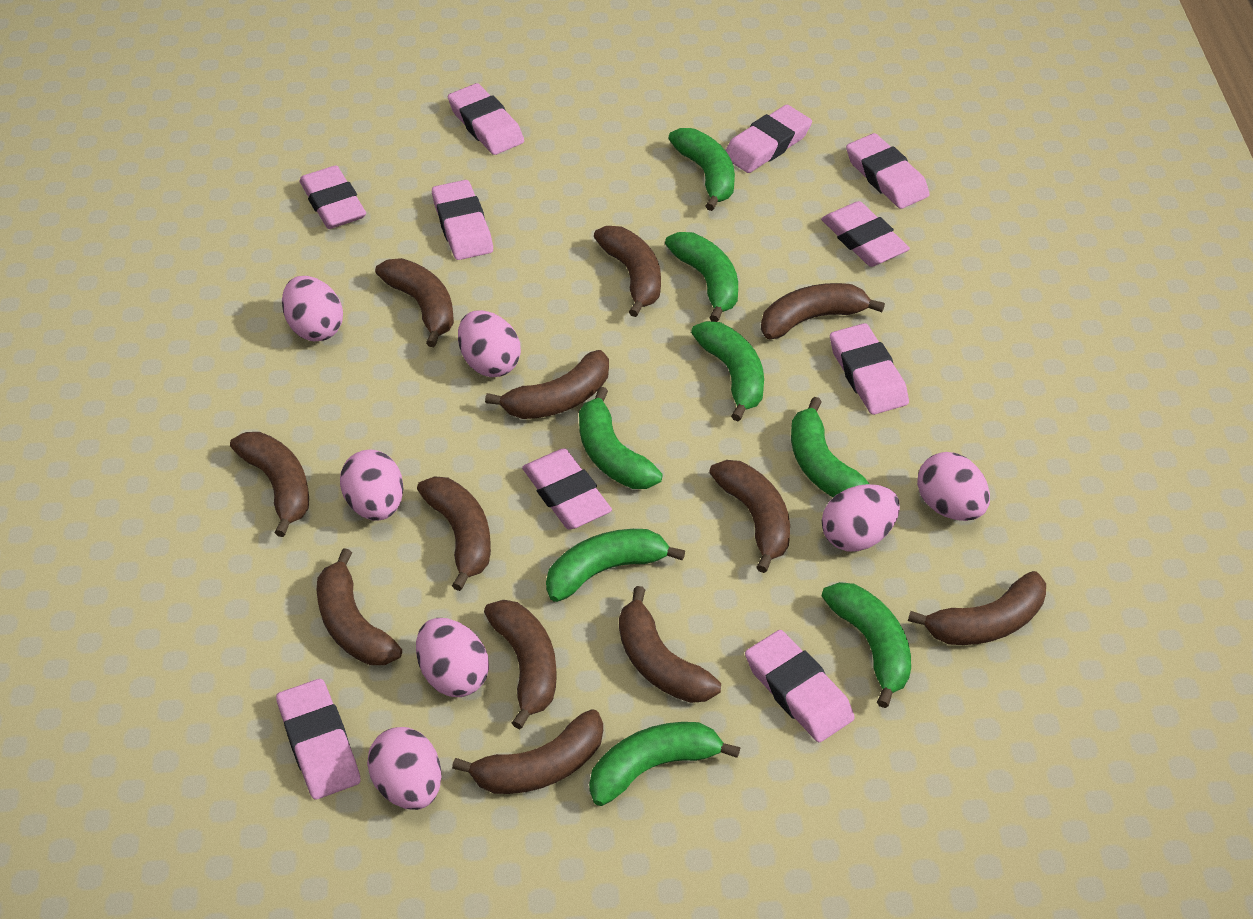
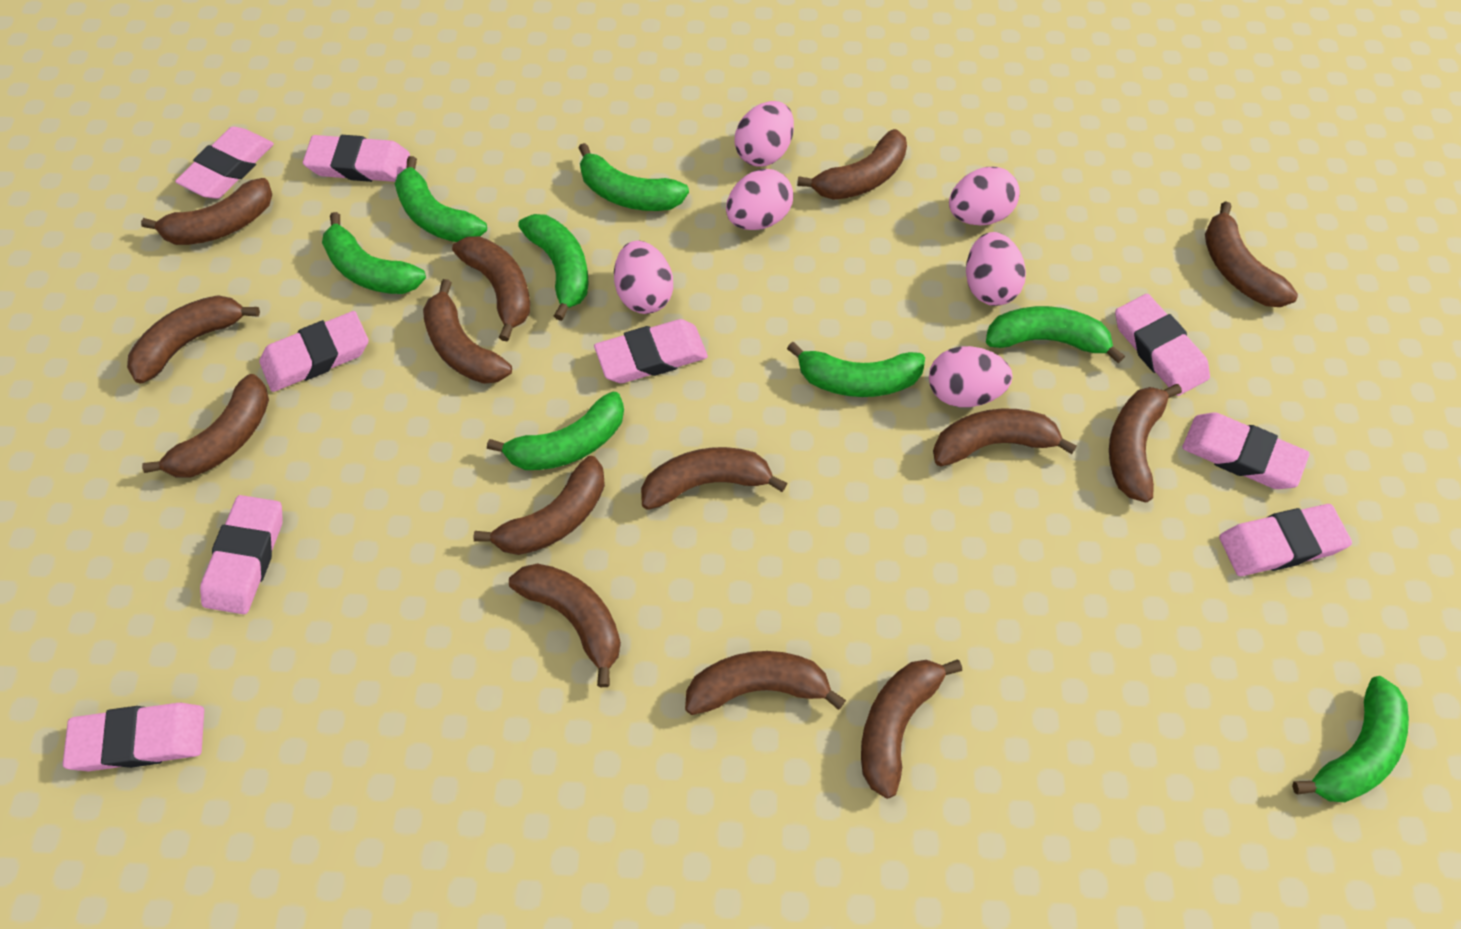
brown banana: 12 -> 14
pink egg: 7 -> 6
pink eraser: 10 -> 9

